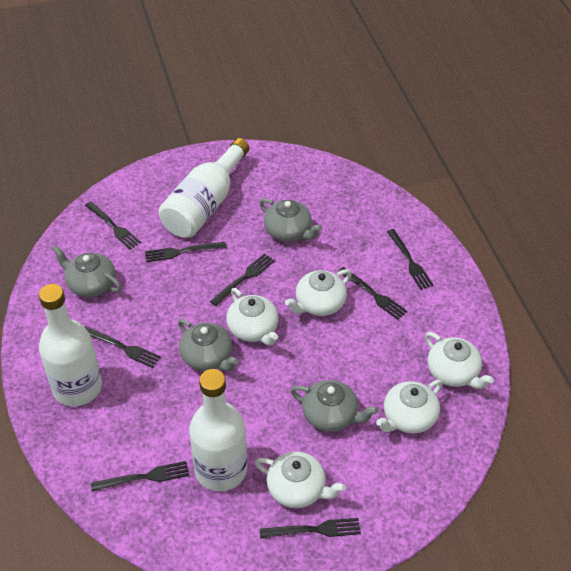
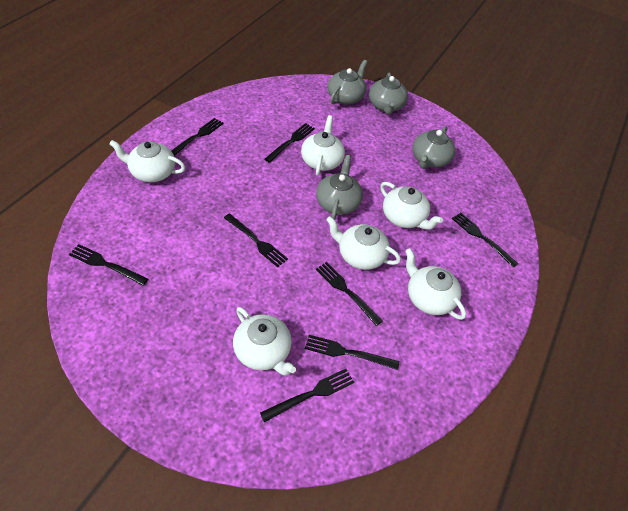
white bottle: 3 -> 0
white teapot: 5 -> 6

